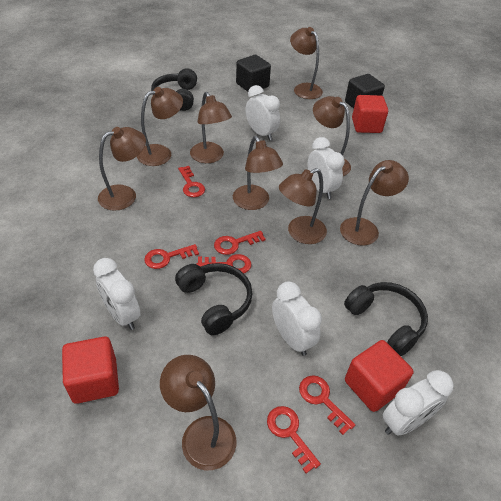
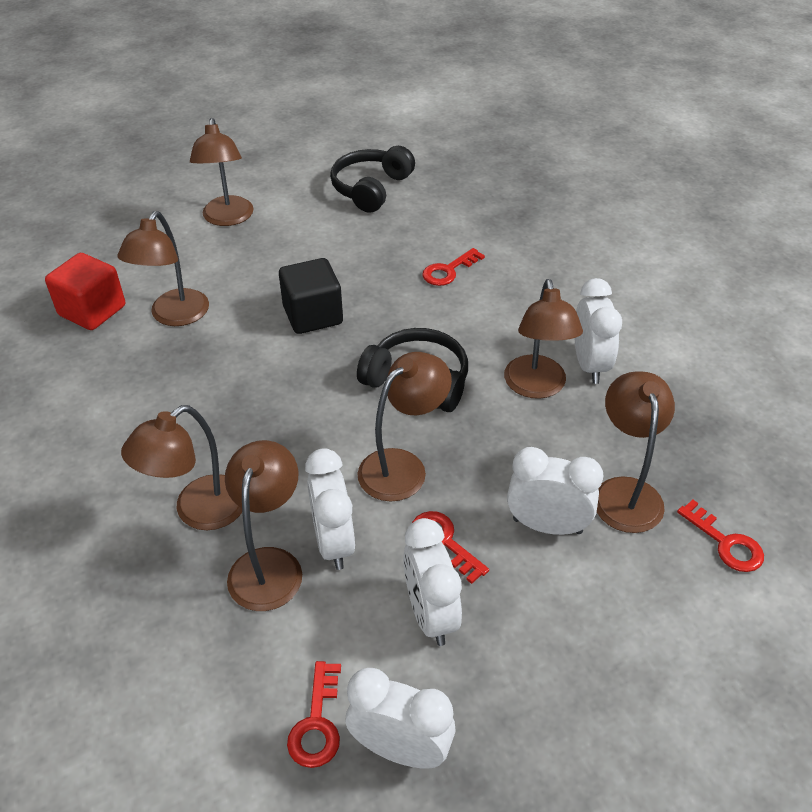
black cube: 2 -> 1
black headphones: 3 -> 2
brown lamp: 9 -> 7
red cube: 3 -> 1
red key: 6 -> 4

